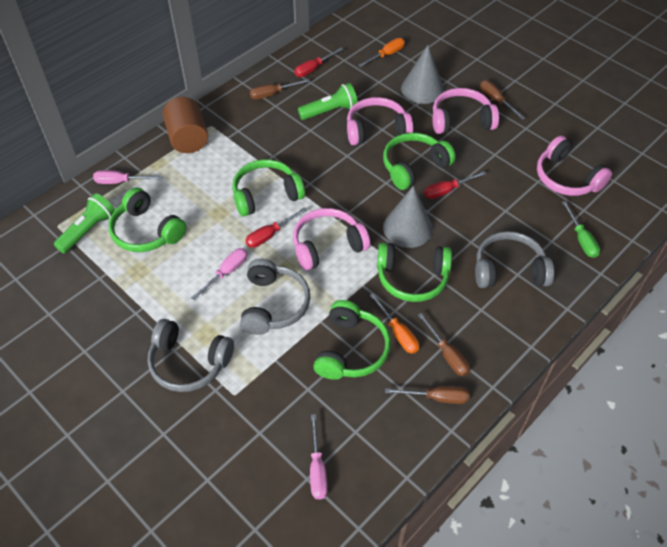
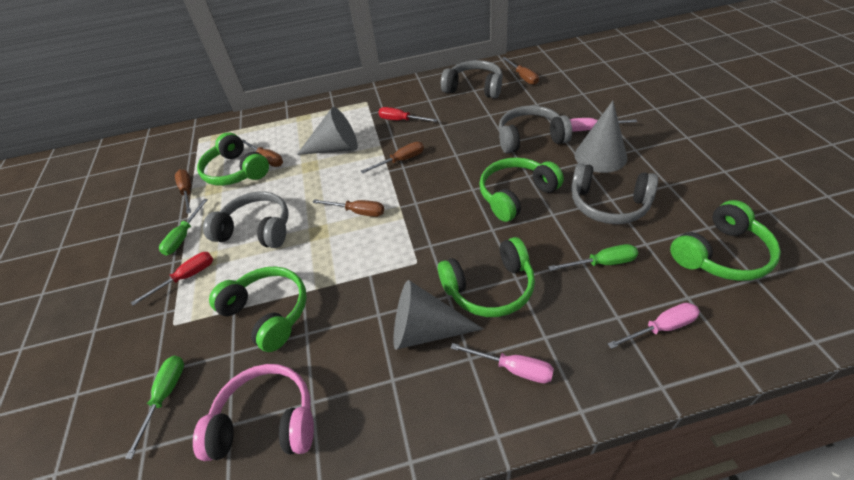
brown cylinder: 1 -> 0
brown screwdriver: 4 -> 5
green flashlight: 2 -> 0
green screwdriver: 1 -> 3
grey cone: 2 -> 3
grey headphones: 3 -> 4
orange screwdriver: 2 -> 0
pink headphones: 4 -> 1
red screwdriver: 3 -> 2

